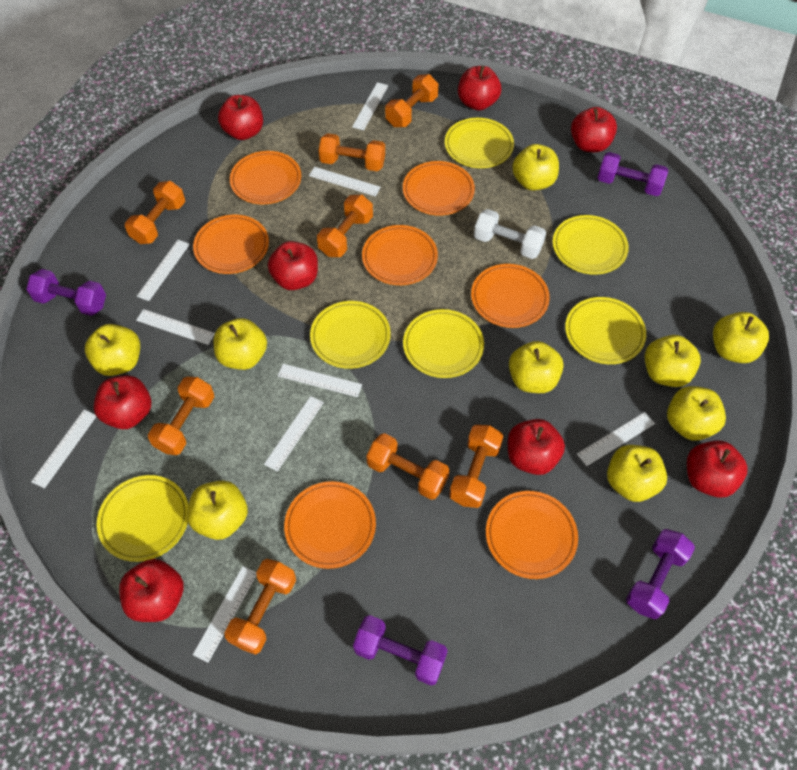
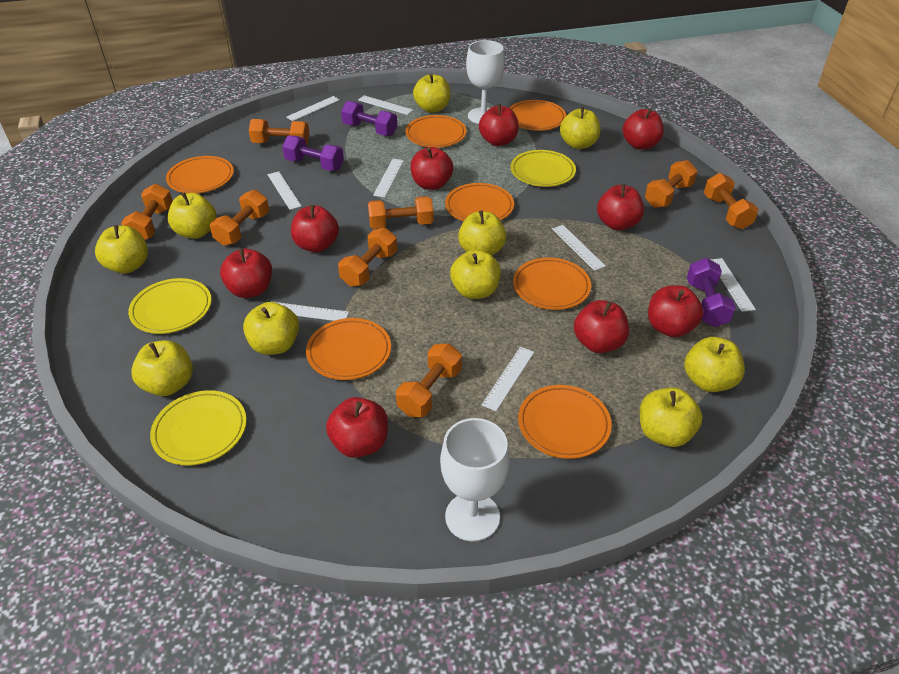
purple dumbbell: 4 -> 3
red apple: 8 -> 9
white dumbbell: 1 -> 0
white goblet: 0 -> 2
white ruler: 9 -> 8
yellow apple: 9 -> 10
yellow plate: 6 -> 3

